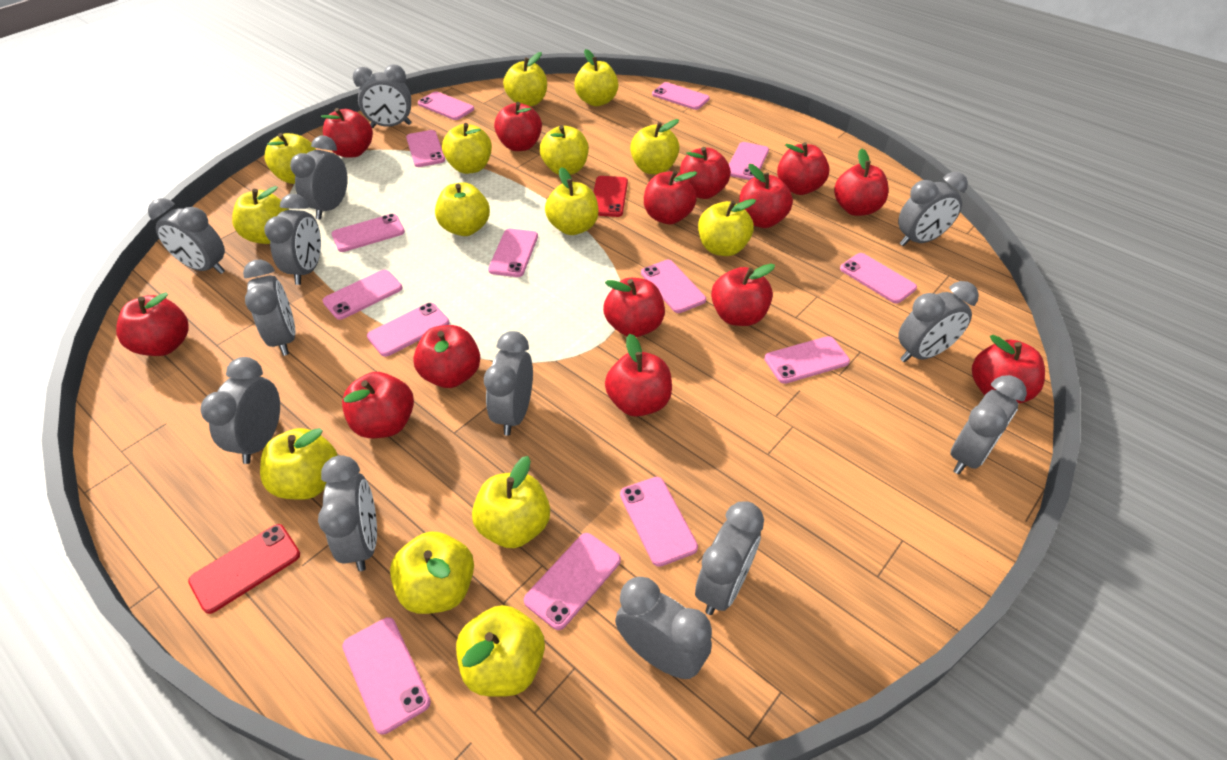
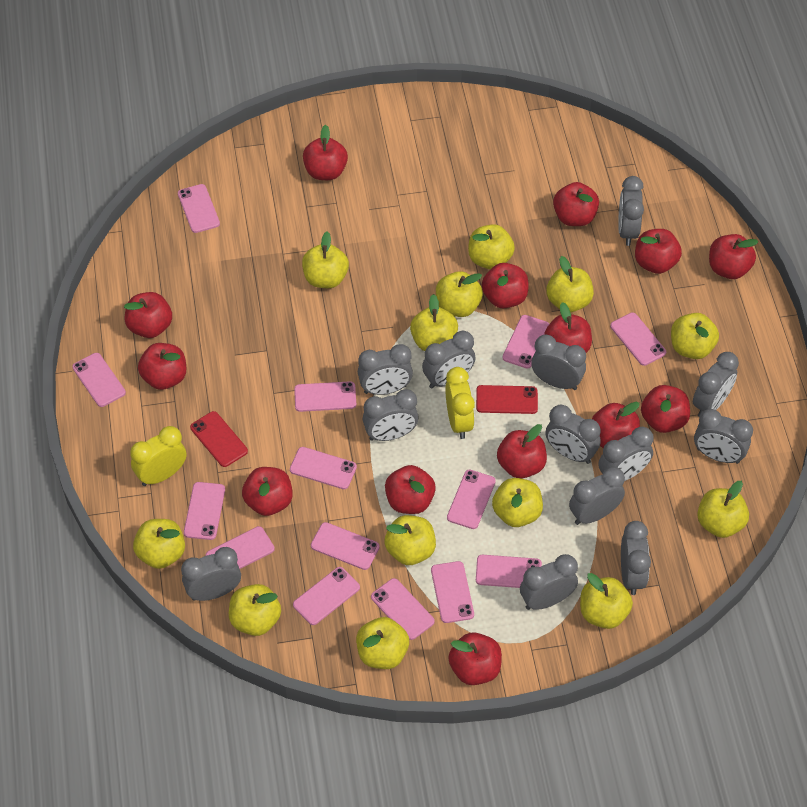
yellow apple: 14 -> 13
yellow clock: 0 -> 2

